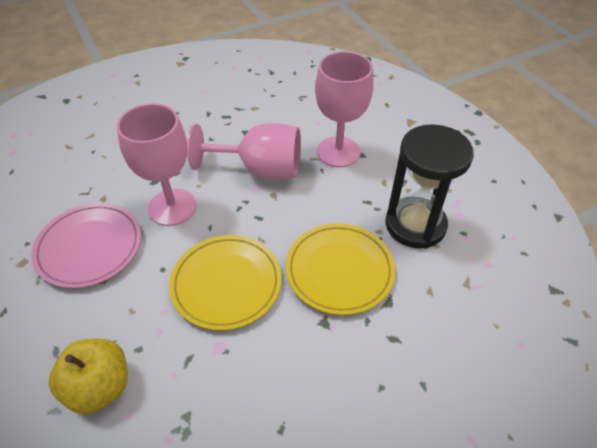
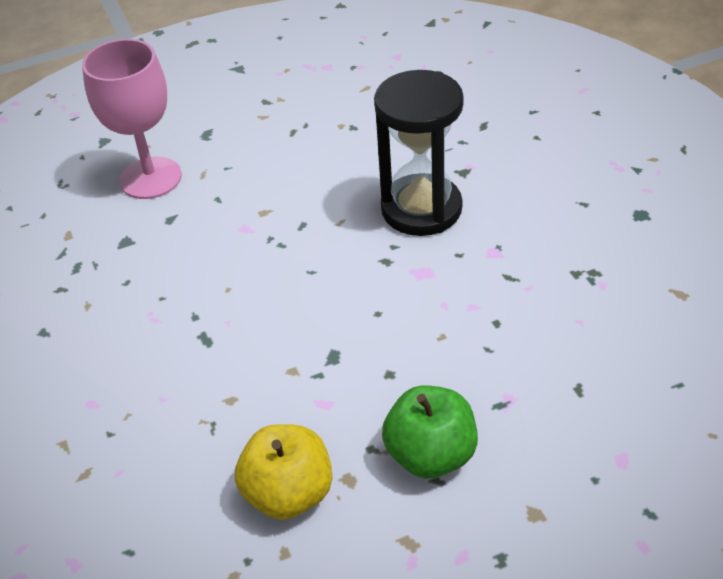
green apple: 0 -> 1
pink goblet: 3 -> 1
pink plate: 1 -> 0
yellow plate: 2 -> 0

